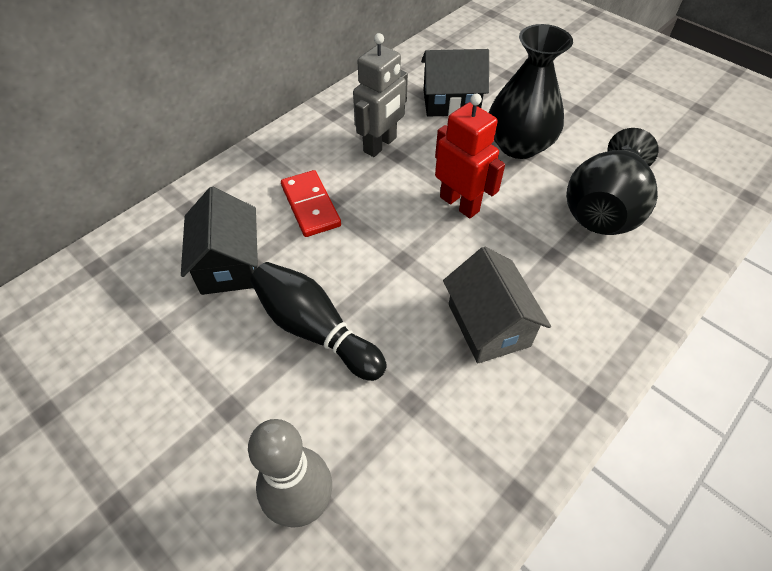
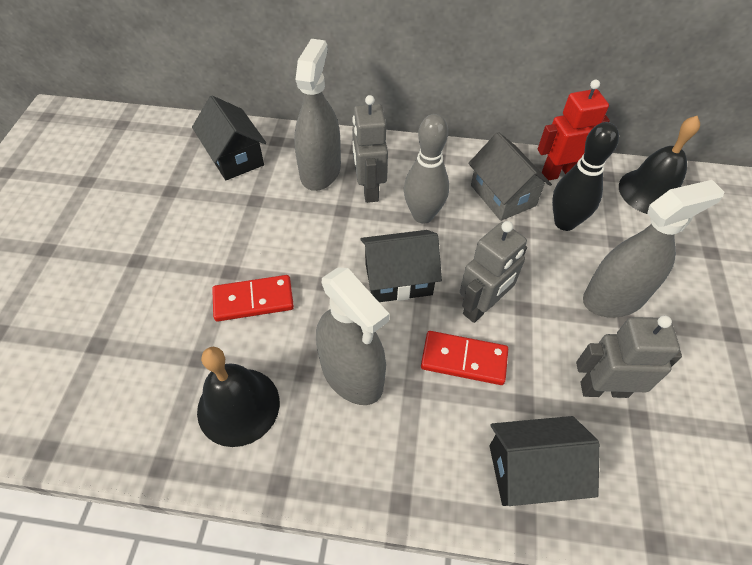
black bell: 0 -> 2
black house: 2 -> 3
black vase: 2 -> 0
grey robot: 1 -> 3
grey spray bottle: 0 -> 3
red domino: 1 -> 2

